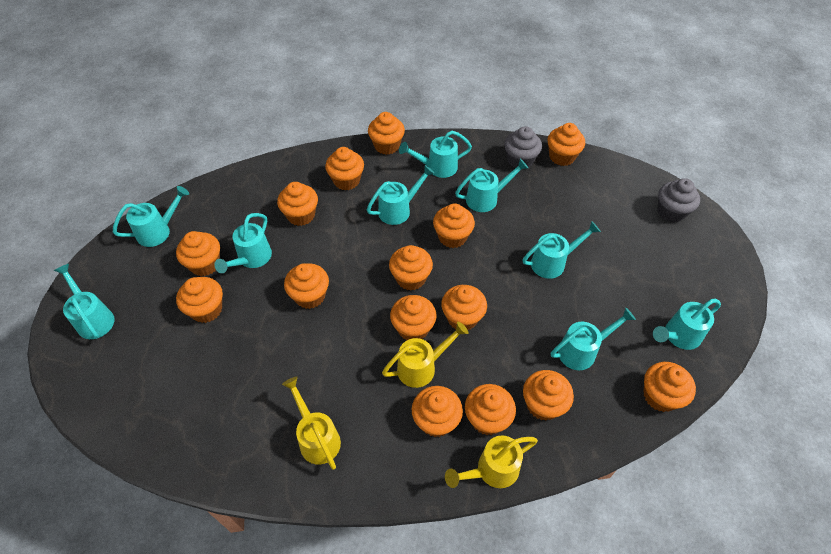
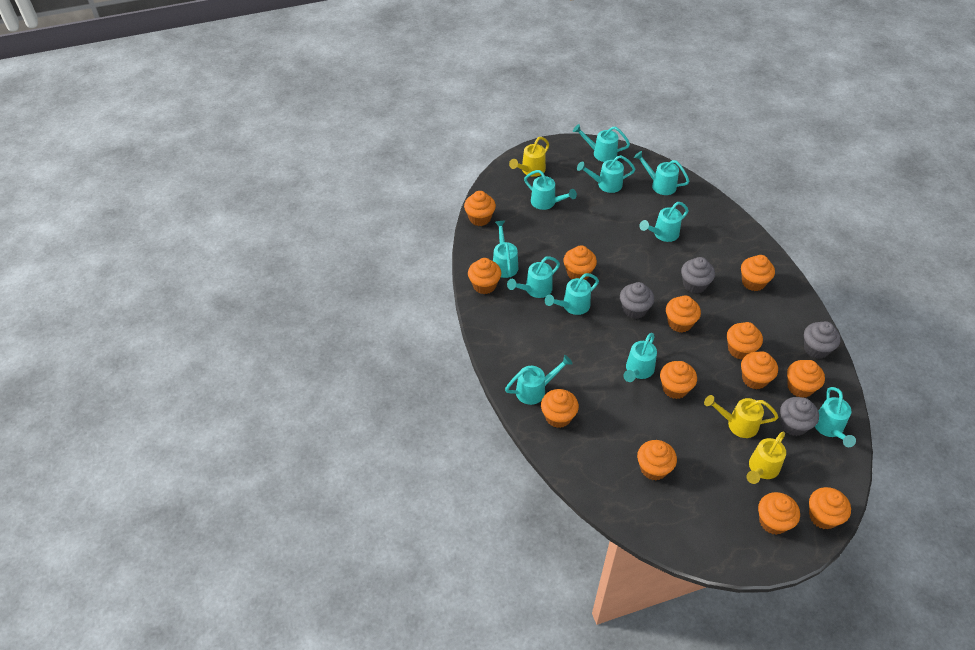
grey cupcake: 2 -> 4
orange cupcake: 15 -> 13
turquoise watering can: 9 -> 11

